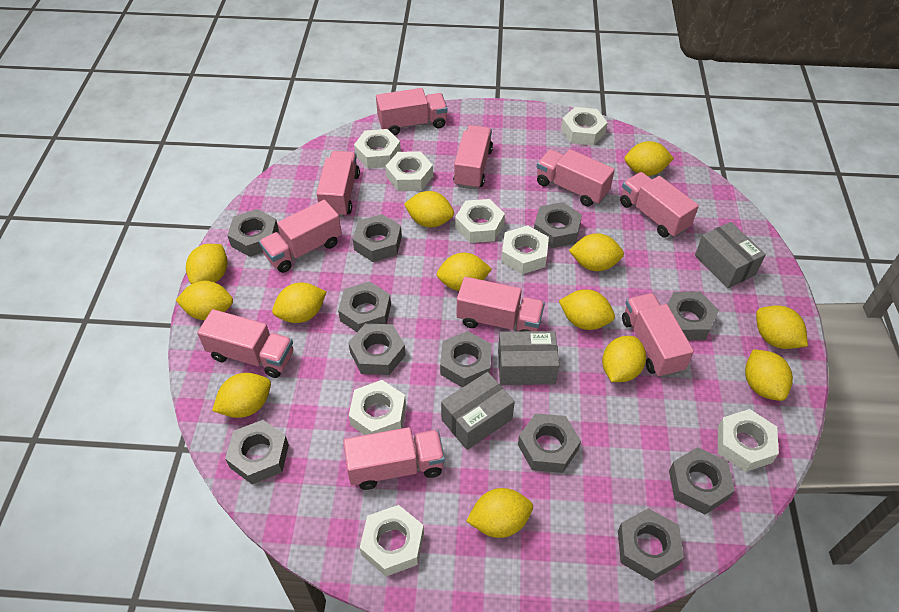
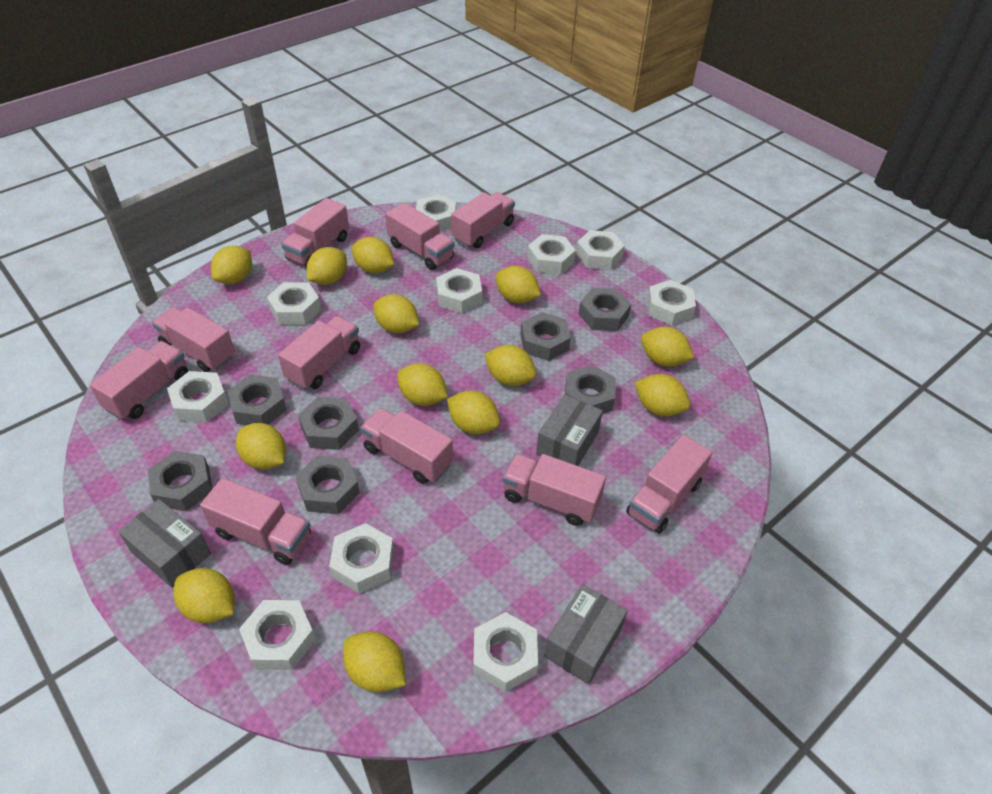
grey nut: 11 -> 7
white nut: 8 -> 10

